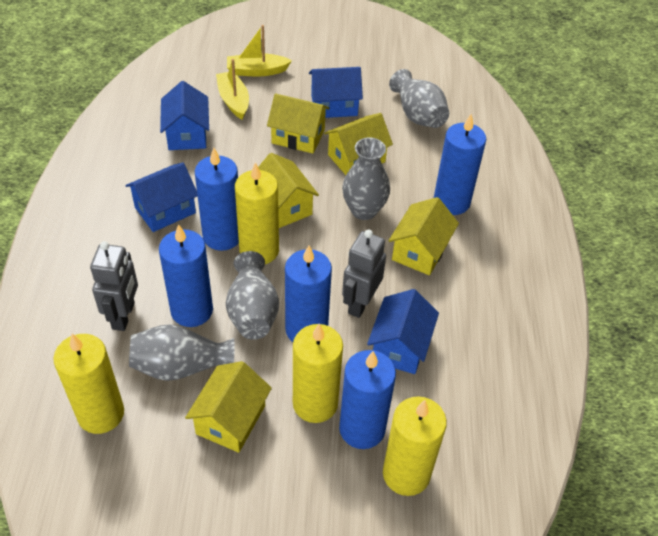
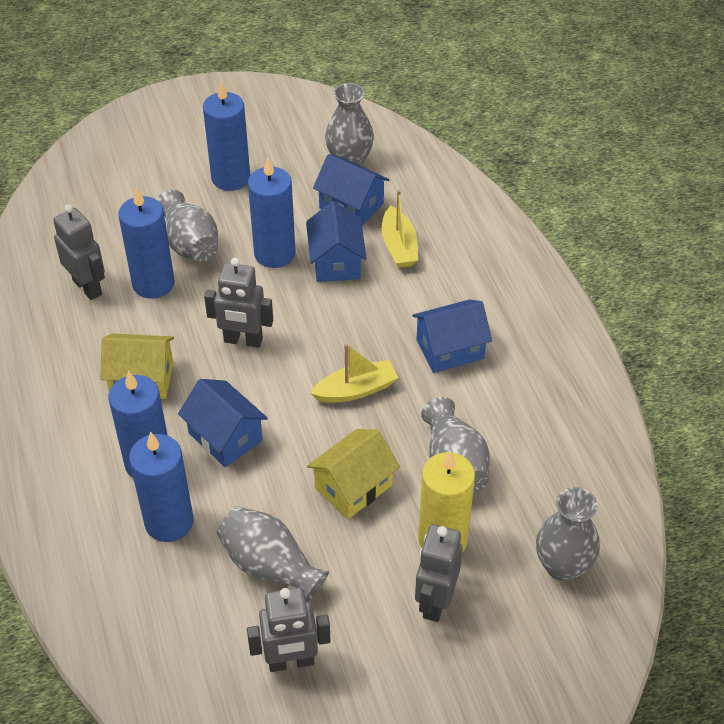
grey robot: 2 -> 4
grey vase: 4 -> 5
yellow candle: 4 -> 1
yellow house: 5 -> 2

